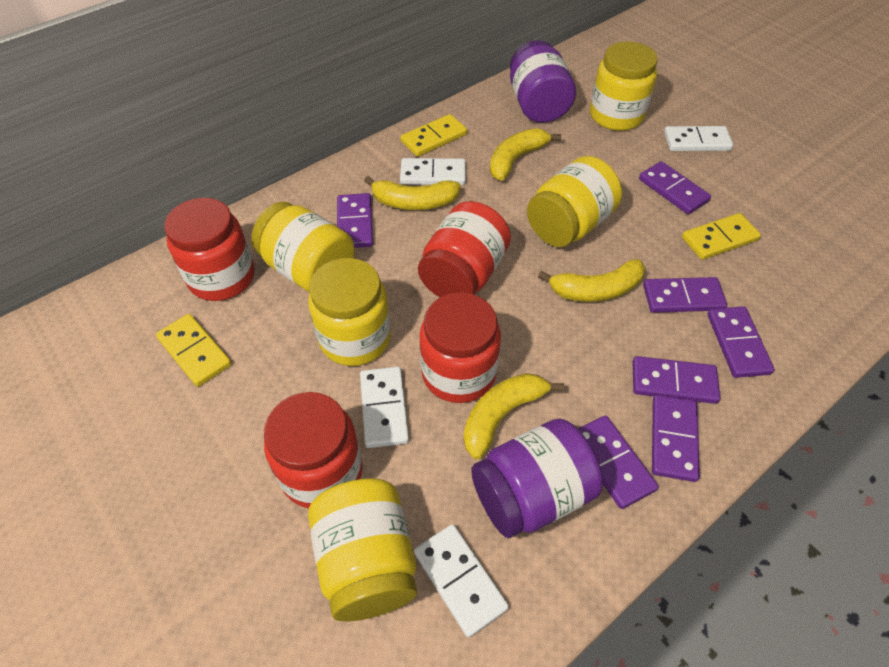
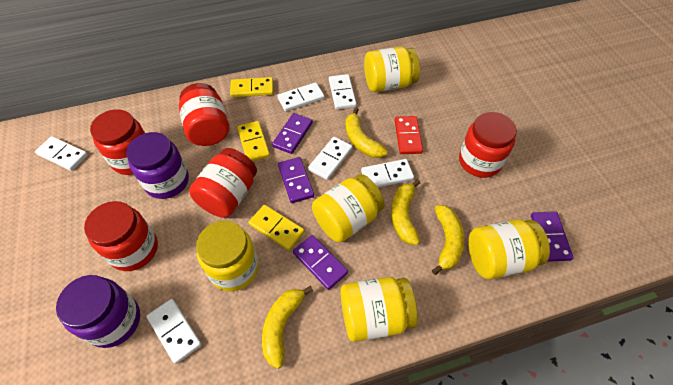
purple domino: 7 -> 4
red domino: 0 -> 1
red jar: 4 -> 5
white domino: 4 -> 6

